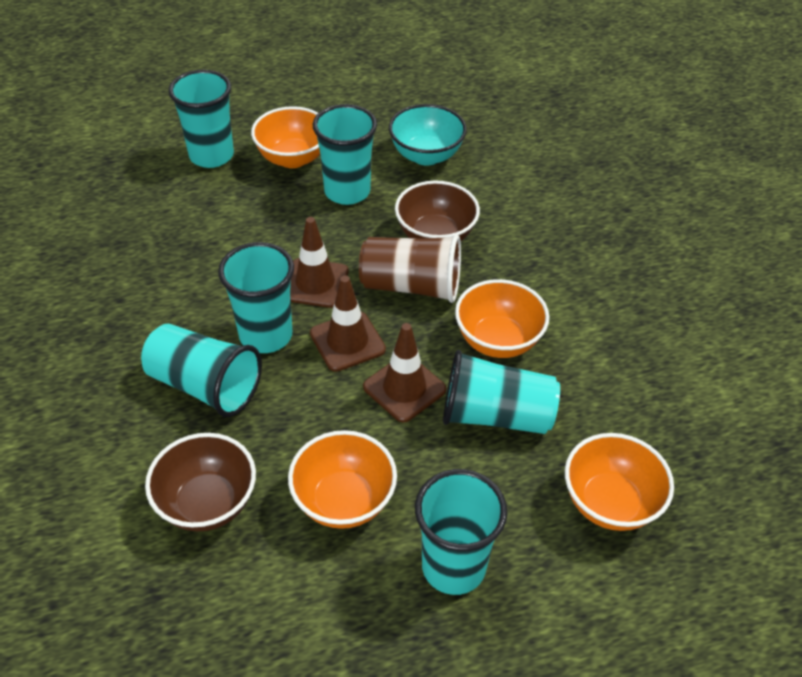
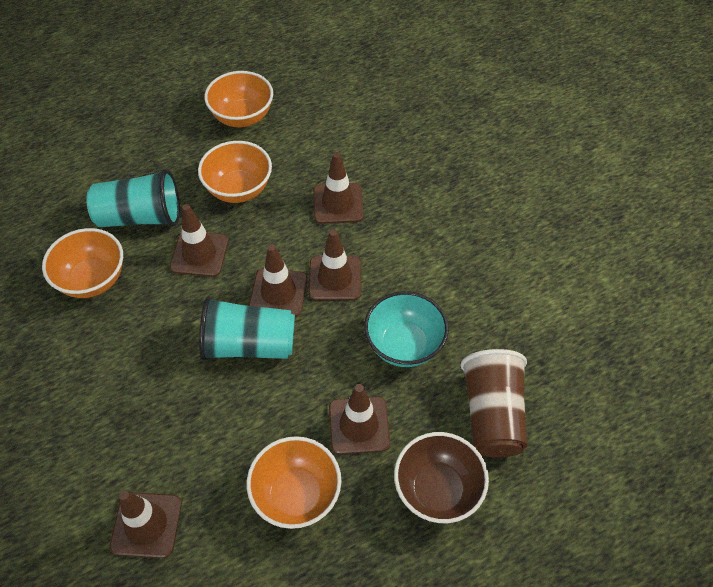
brown bowl: 2 -> 1
brown traffic cone: 3 -> 6
turquoise cup: 6 -> 2

